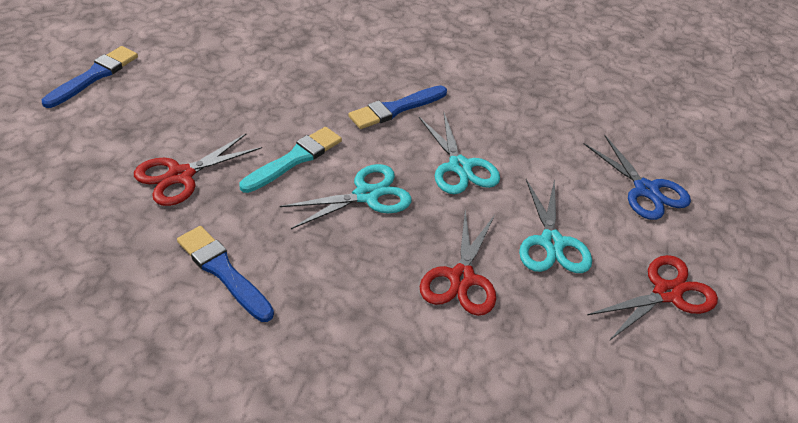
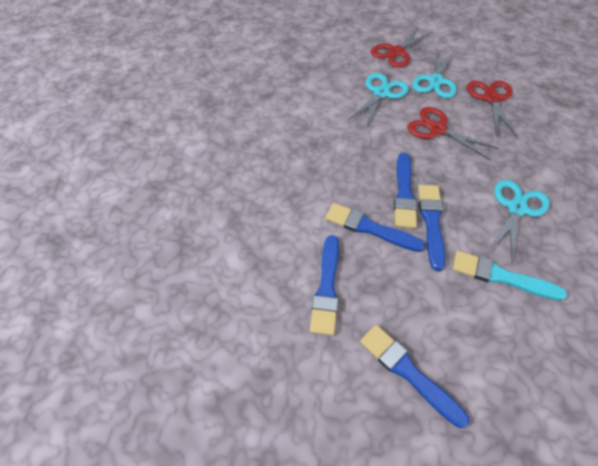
blue brush: 3 -> 5
blue scissors: 1 -> 0

